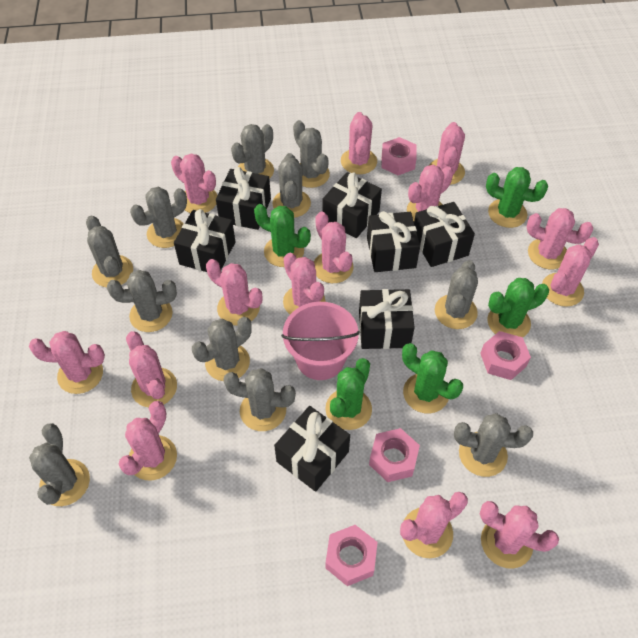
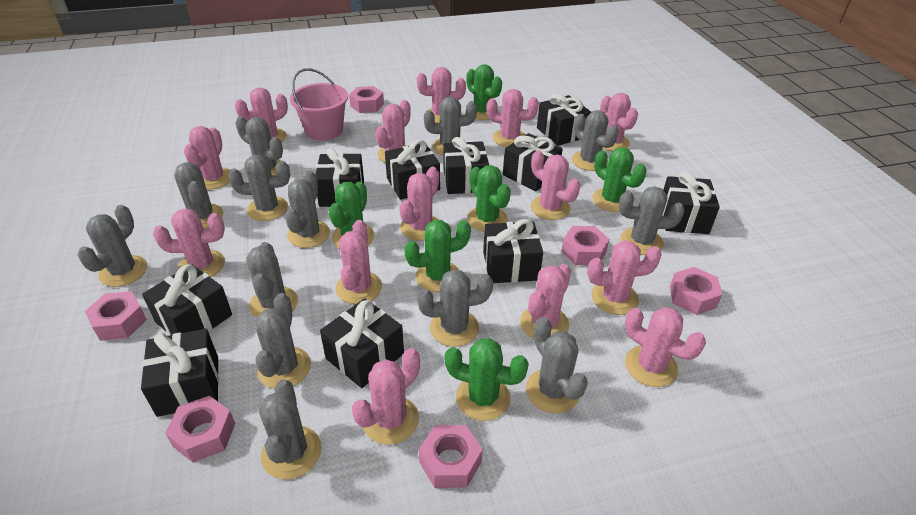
black gift: 7 -> 10
green cactus: 5 -> 6
grey cactus: 11 -> 13
pink nut: 4 -> 6

